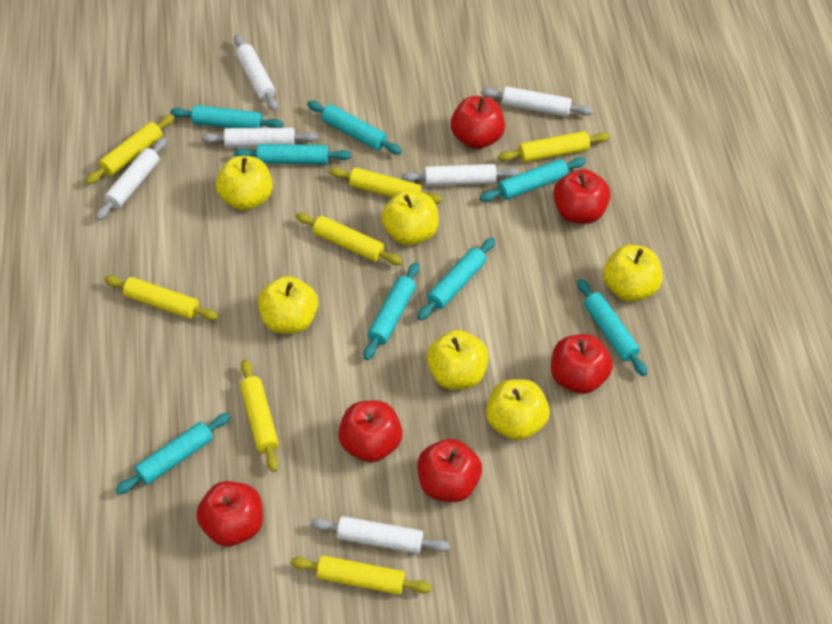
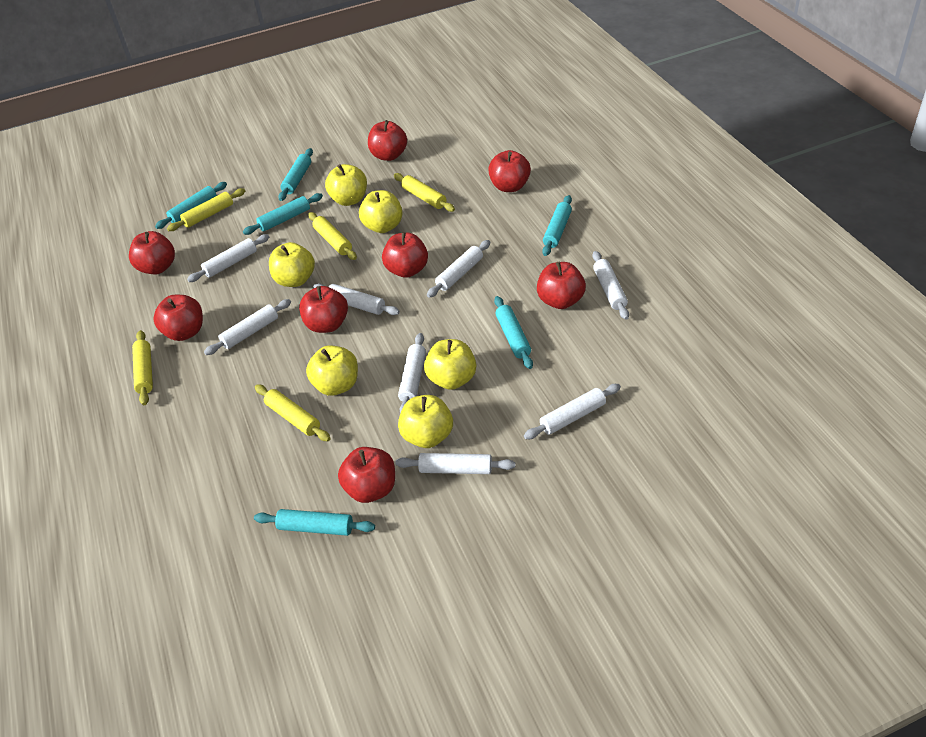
red apple: 6 -> 8
turquoise rolling pin: 8 -> 6
white rolling pin: 6 -> 8
yellow rolling pin: 7 -> 5

